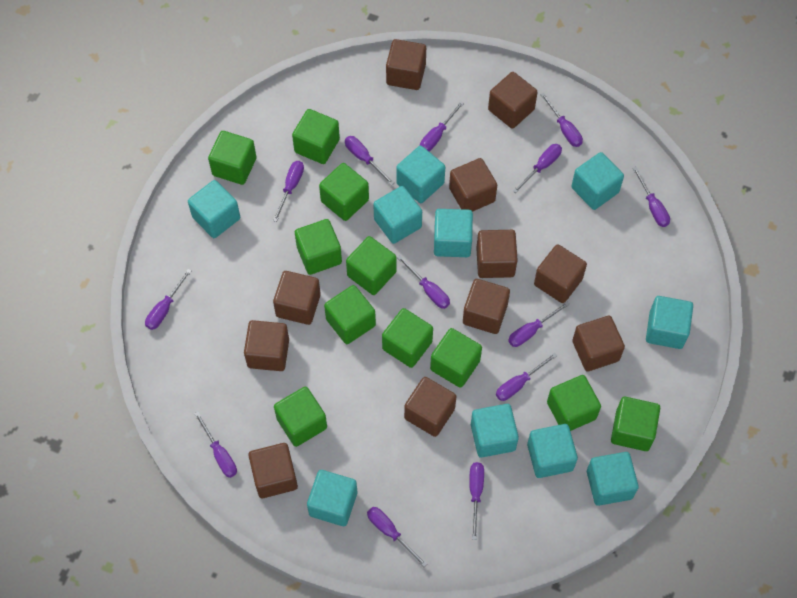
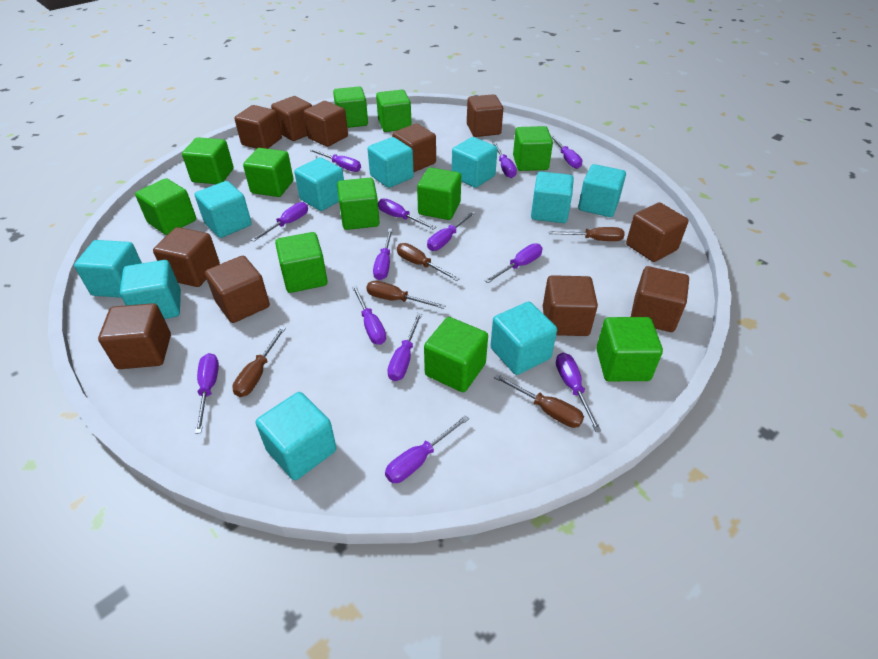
brown screwdriver: 0 -> 5

